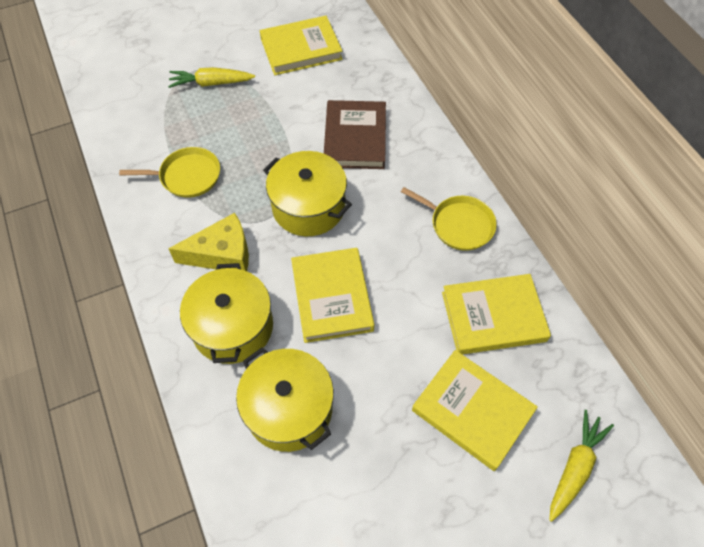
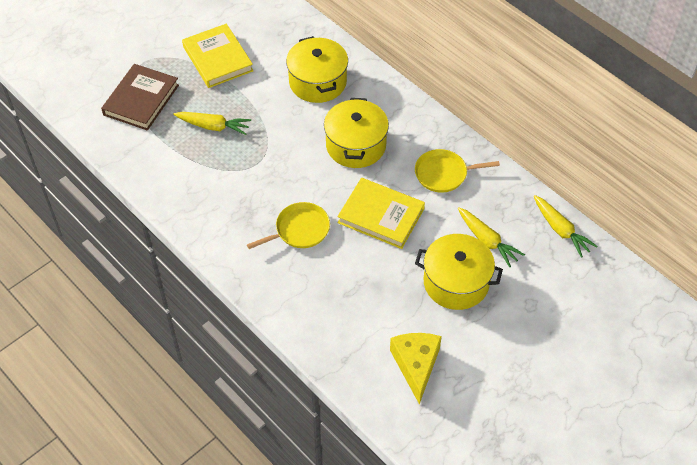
yellow book: 4 -> 2
yellow carrot: 2 -> 3

